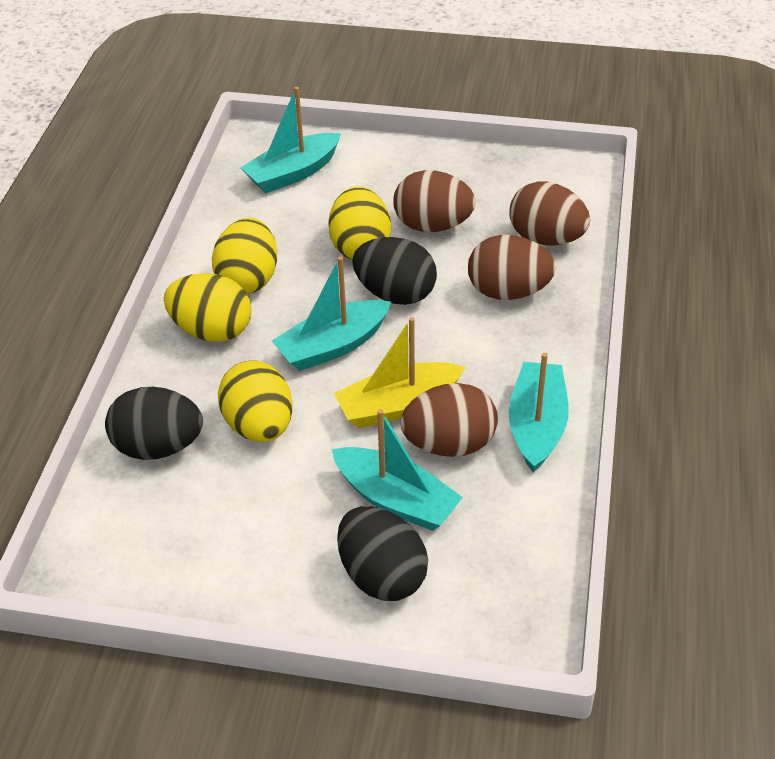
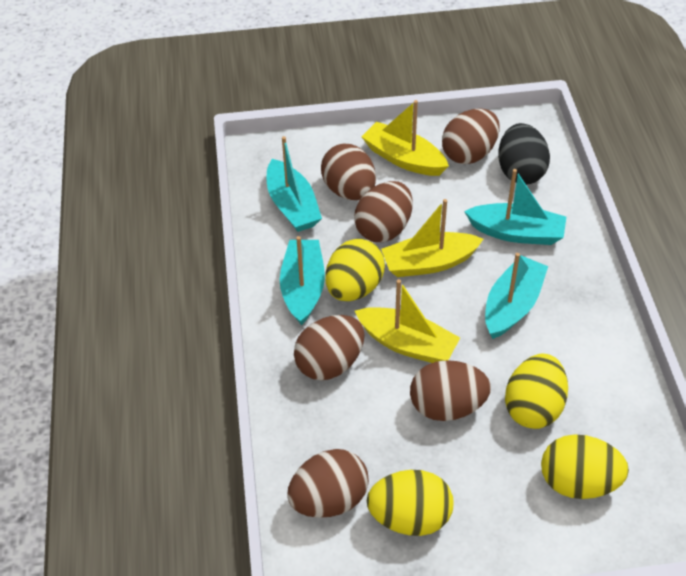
black egg: 3 -> 1
brown egg: 4 -> 6
yellow boat: 1 -> 3

